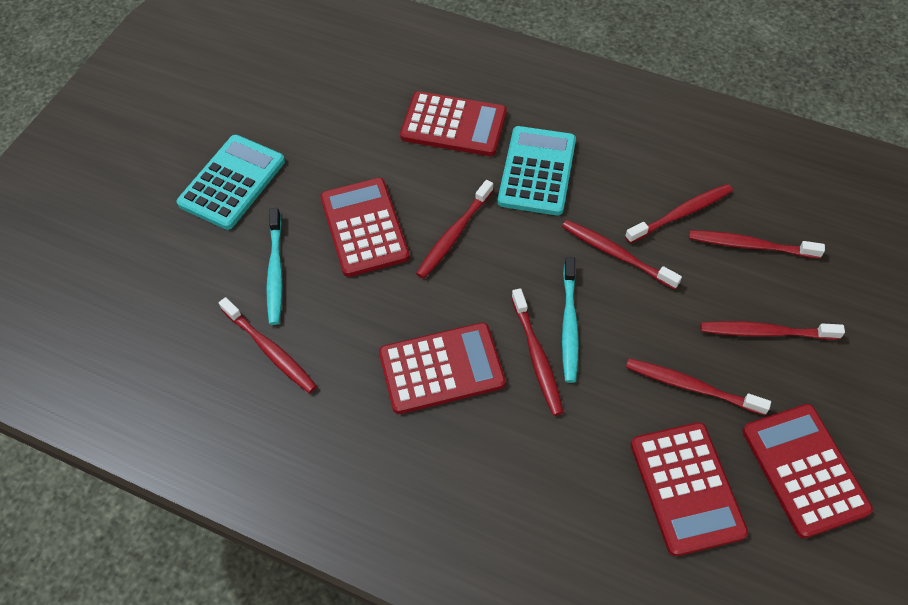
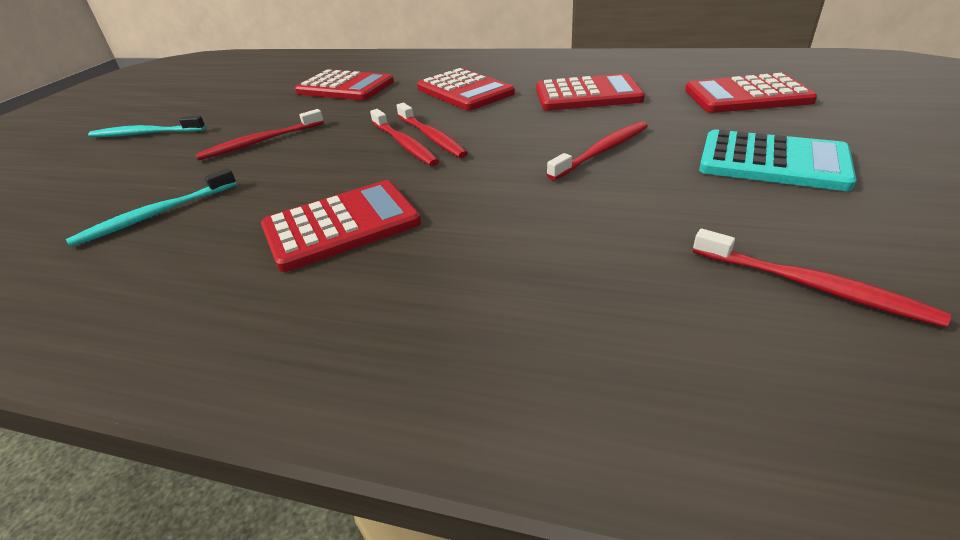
red toothbrush: 8 -> 5
turquoise calculator: 2 -> 1

